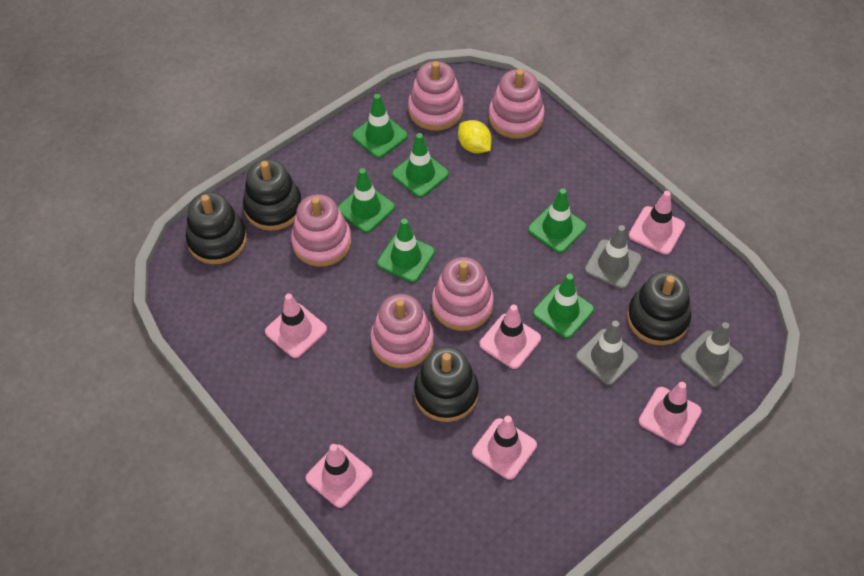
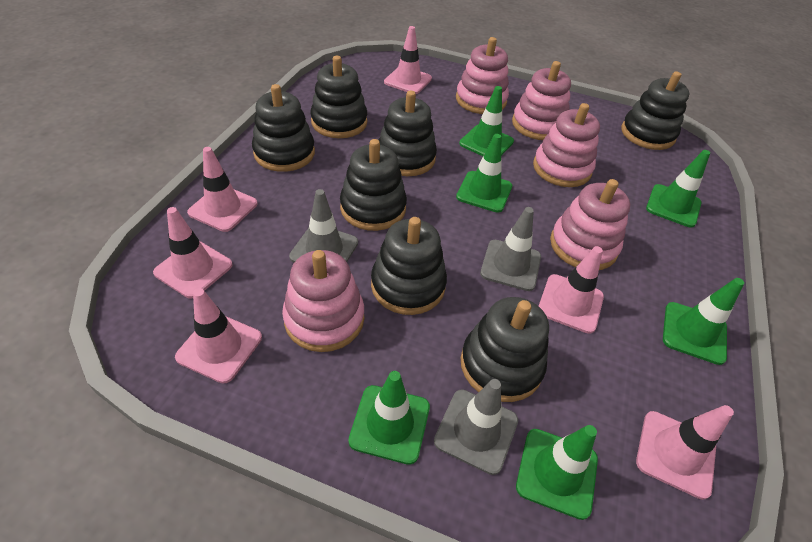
black stacking toy: 4 -> 7
yellow lemon: 1 -> 0

